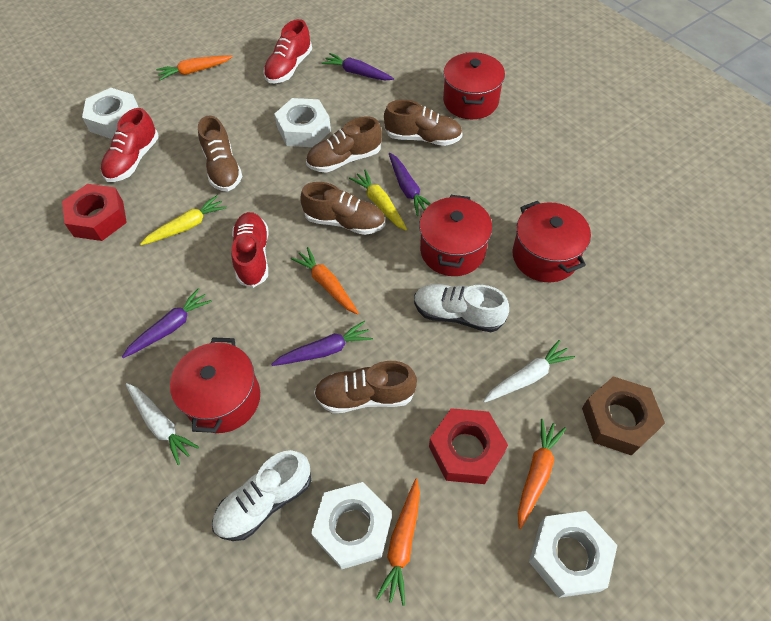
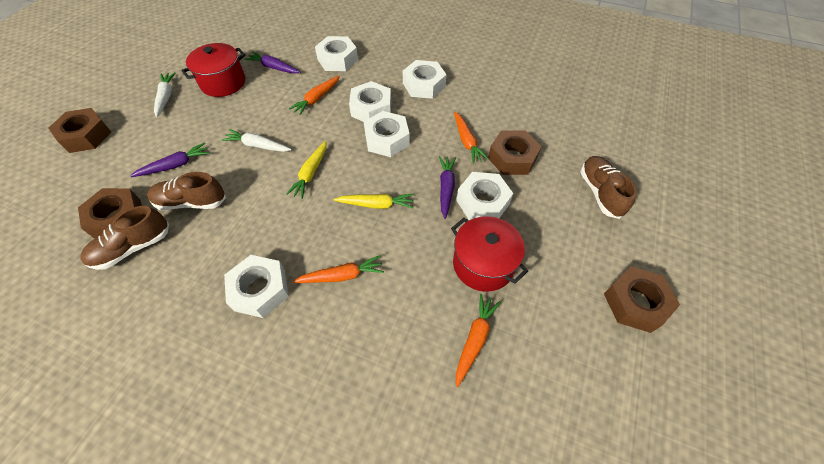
brown nut: 1 -> 4
brown shoe: 5 -> 3
purple carrot: 4 -> 3
red nut: 2 -> 0
red pot: 4 -> 2
red shoe: 3 -> 0
white nut: 4 -> 6
white shoe: 2 -> 0

